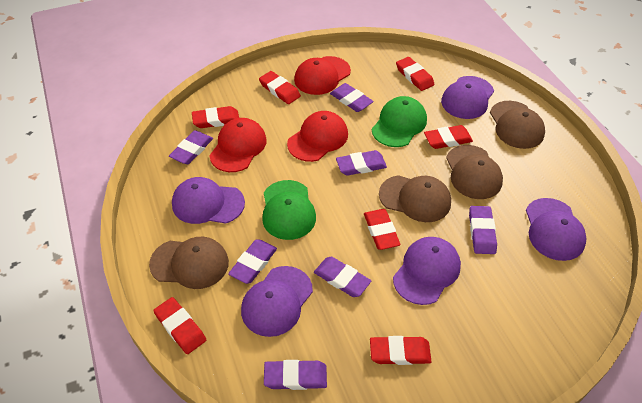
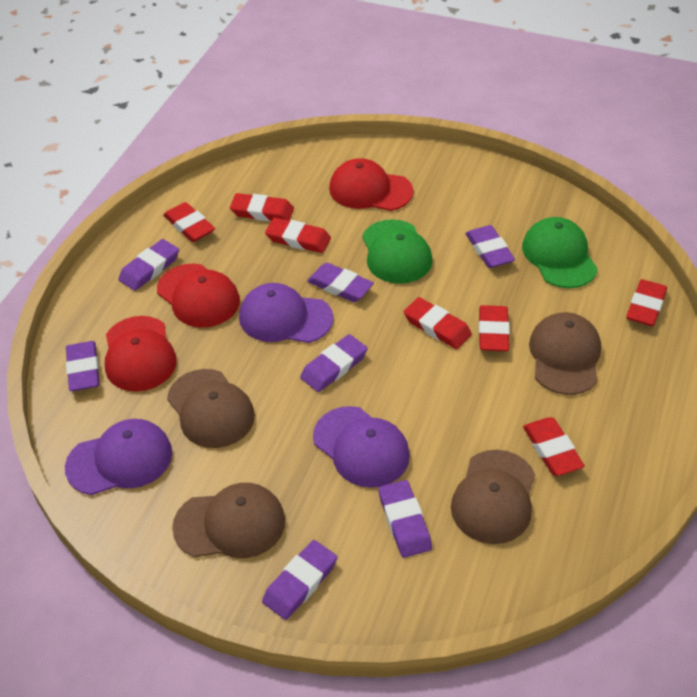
purple cap: 5 -> 3

